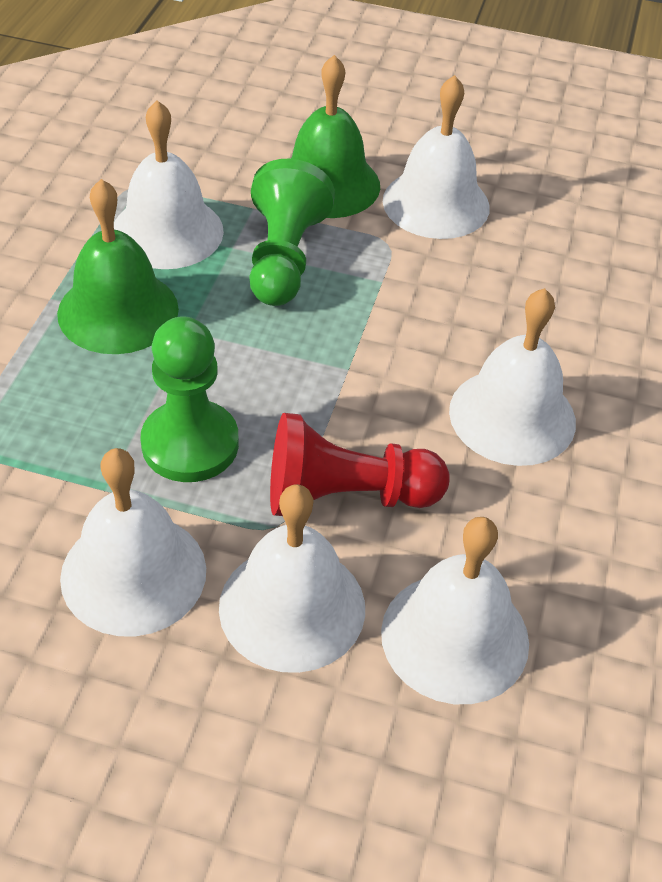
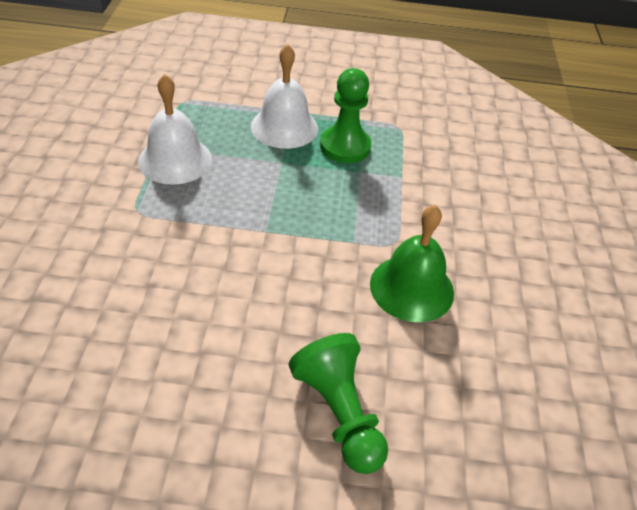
green bell: 2 -> 1
red pawn: 1 -> 0
white bell: 6 -> 2

